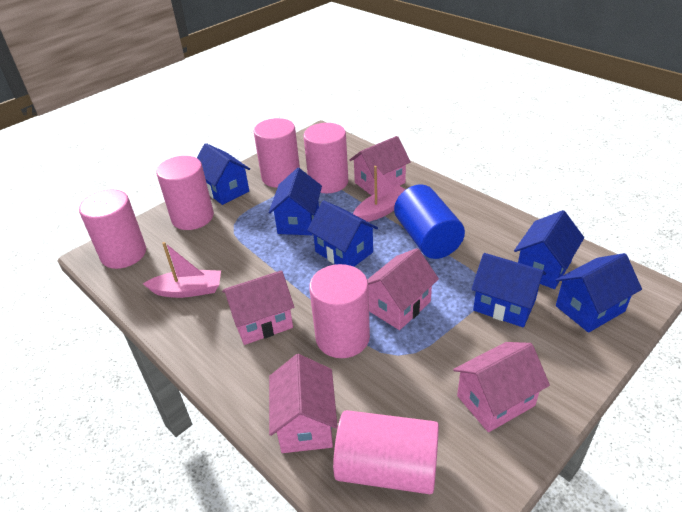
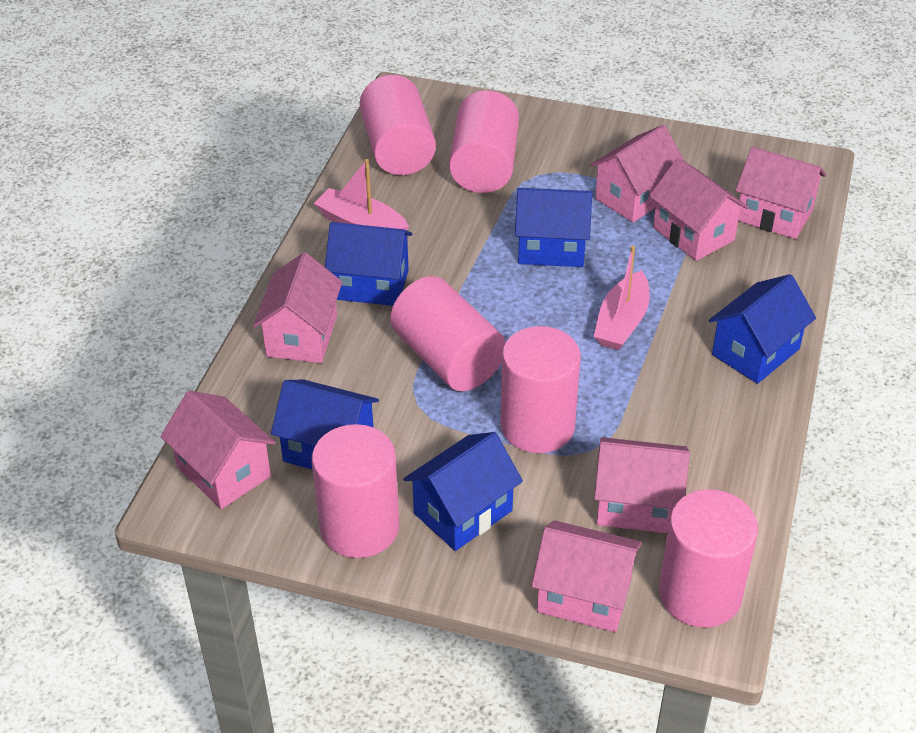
blue cylinder: 1 -> 0
blue house: 6 -> 5
pink house: 5 -> 7

